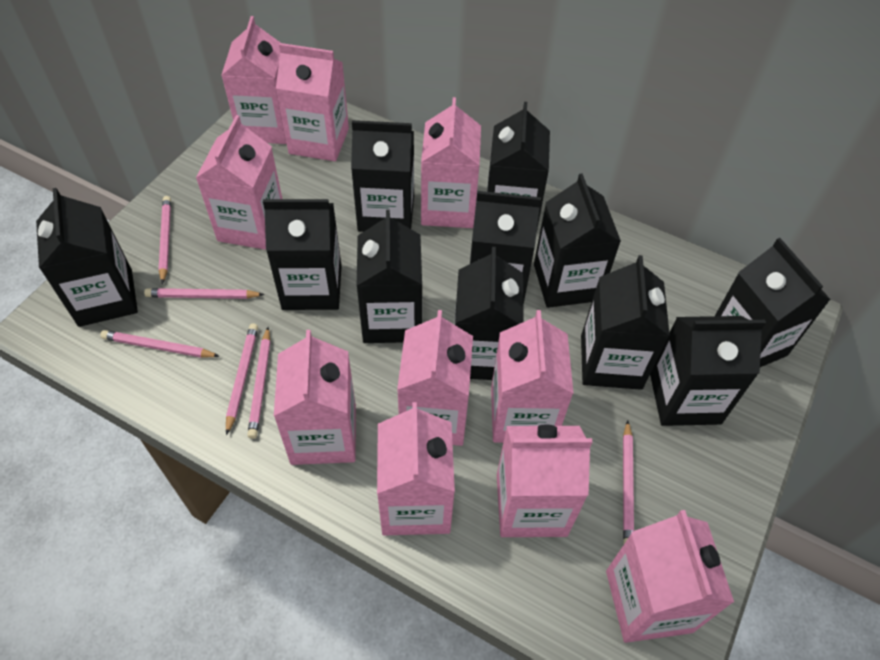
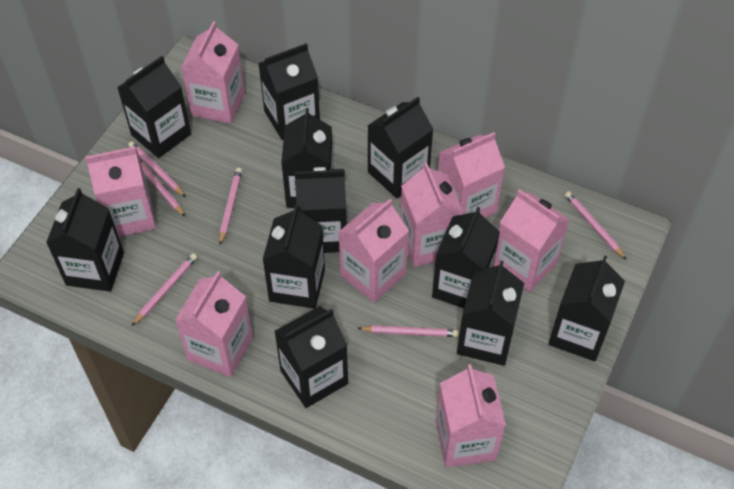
pink carton: 10 -> 8

